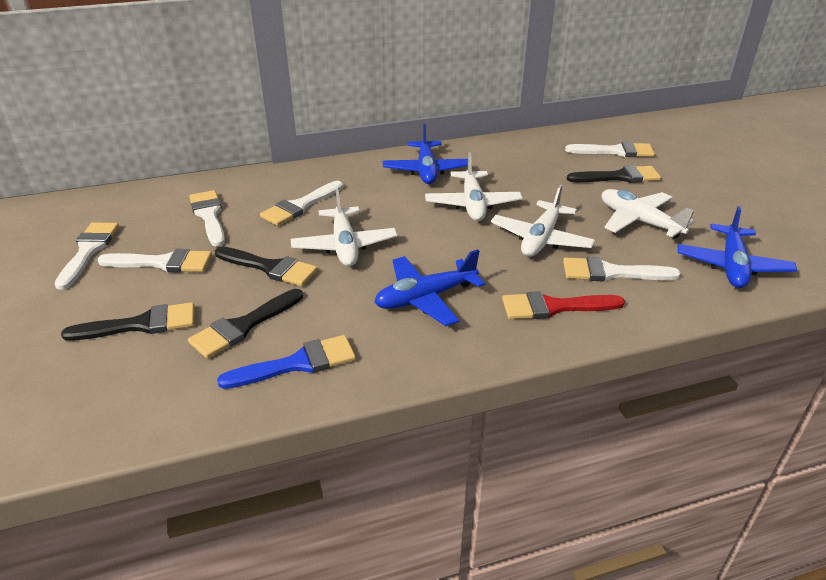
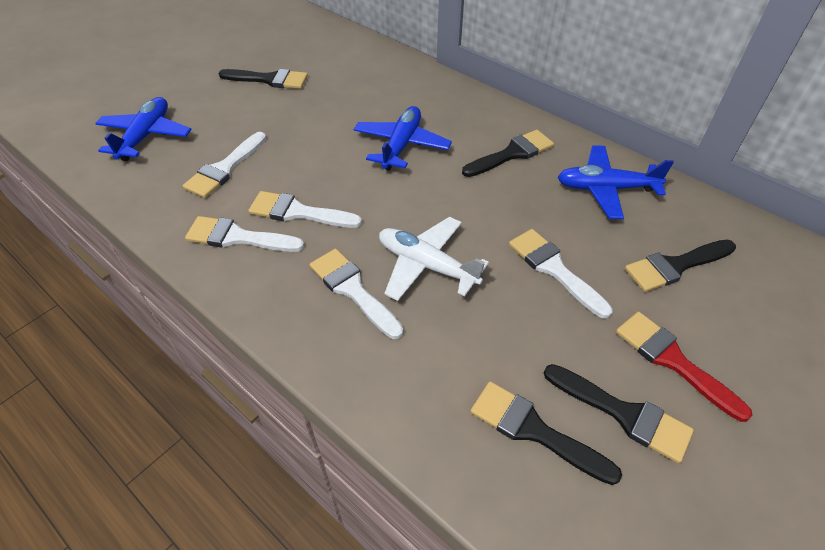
black brush: 4 -> 5
blue brush: 1 -> 0
white brush: 6 -> 5
white plane: 4 -> 1

